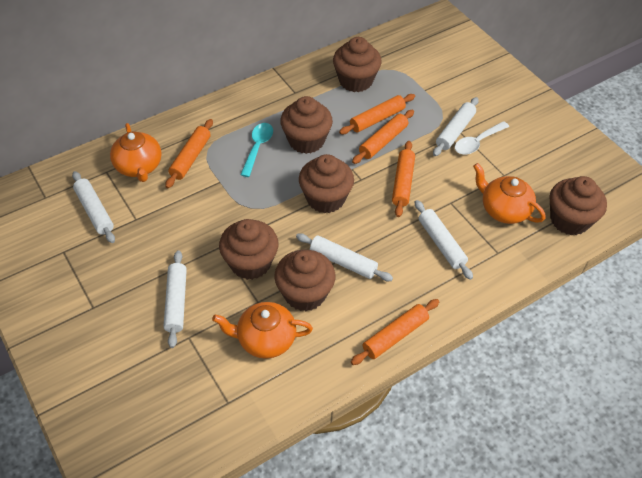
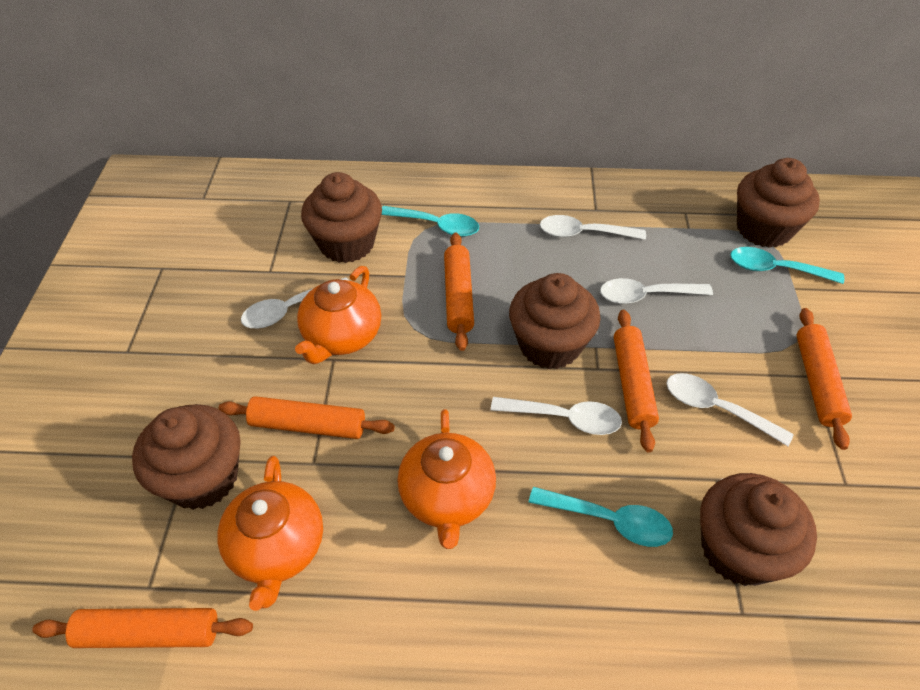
brown cupcake: 6 -> 5
turquoise spoon: 1 -> 3
white rolling pin: 5 -> 0
white spoon: 1 -> 5

